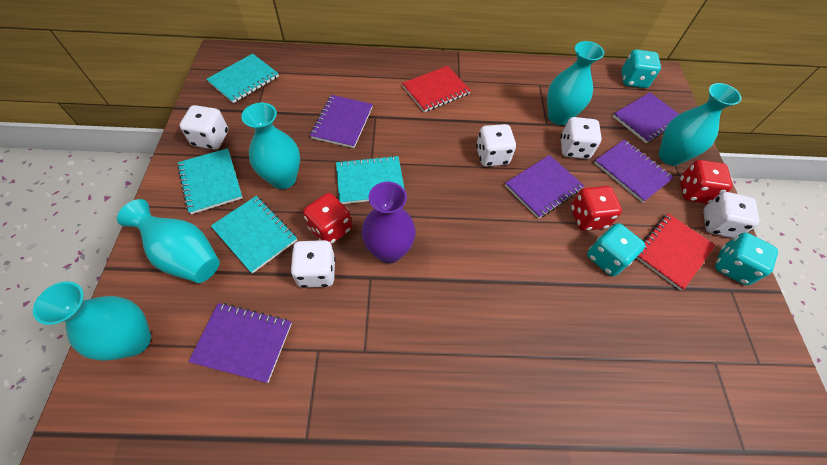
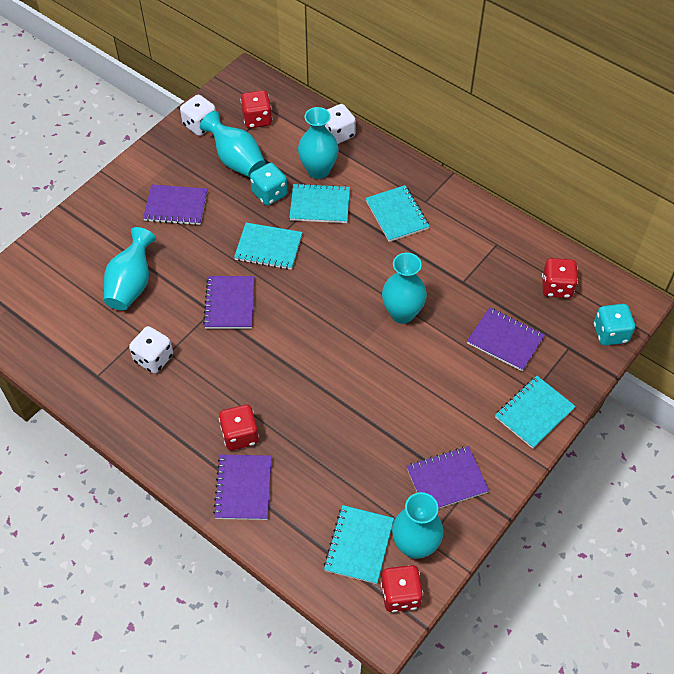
purple vase: 1 -> 0
red dice: 3 -> 4
red notebook: 2 -> 0
turquoise dice: 3 -> 2
turquoise notebook: 4 -> 5
white dice: 5 -> 3

